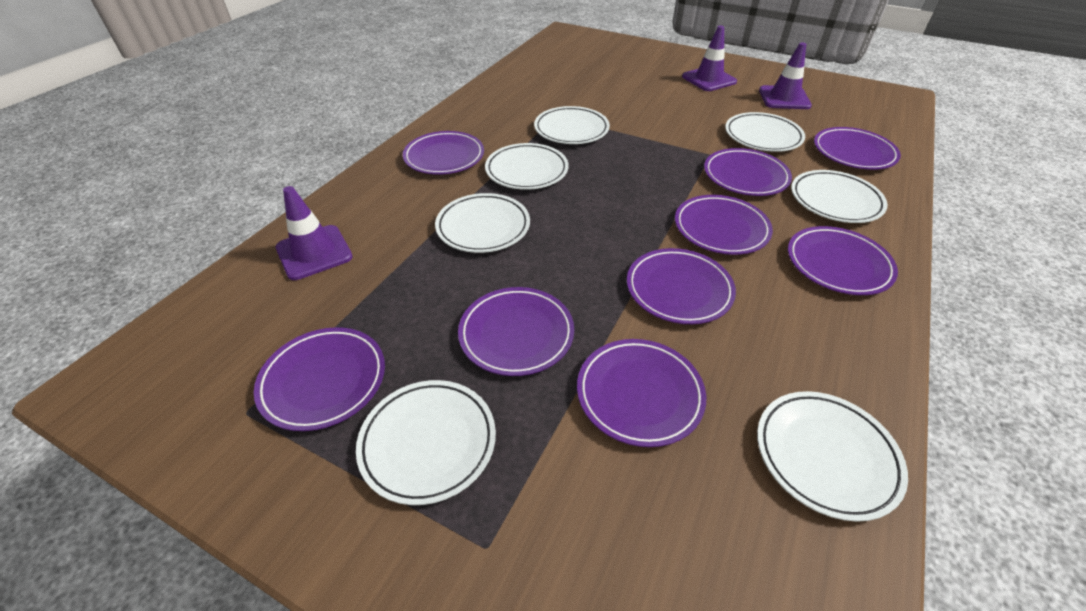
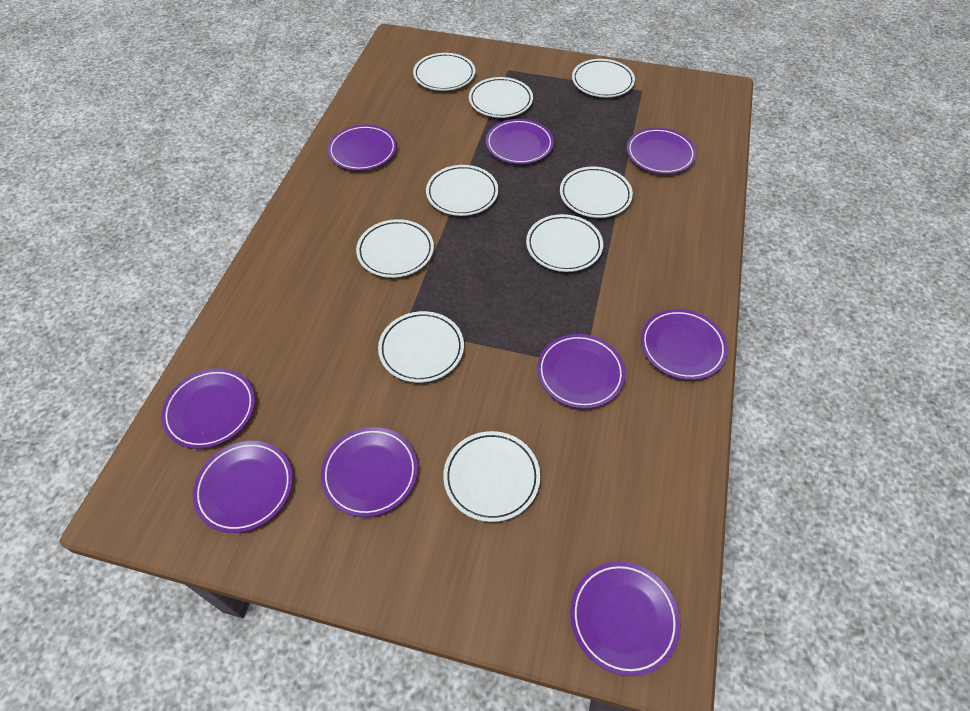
purple traffic cone: 3 -> 0
white plate: 7 -> 9

